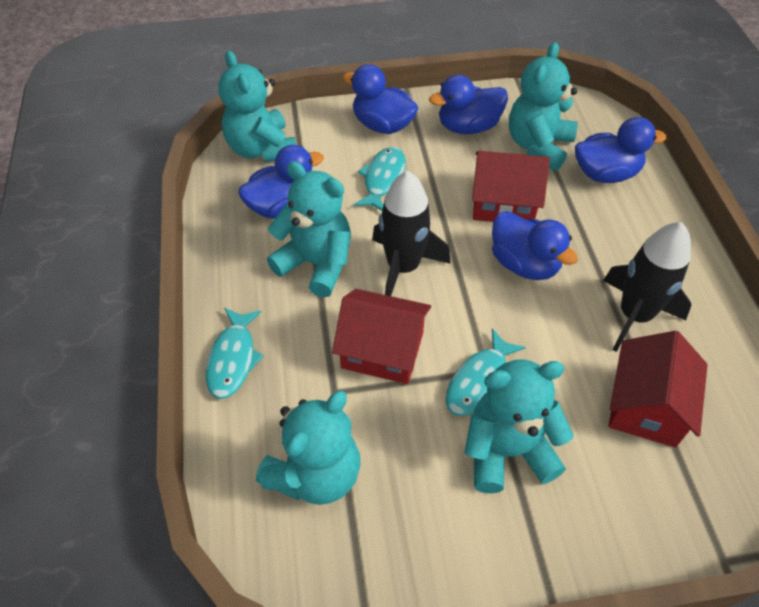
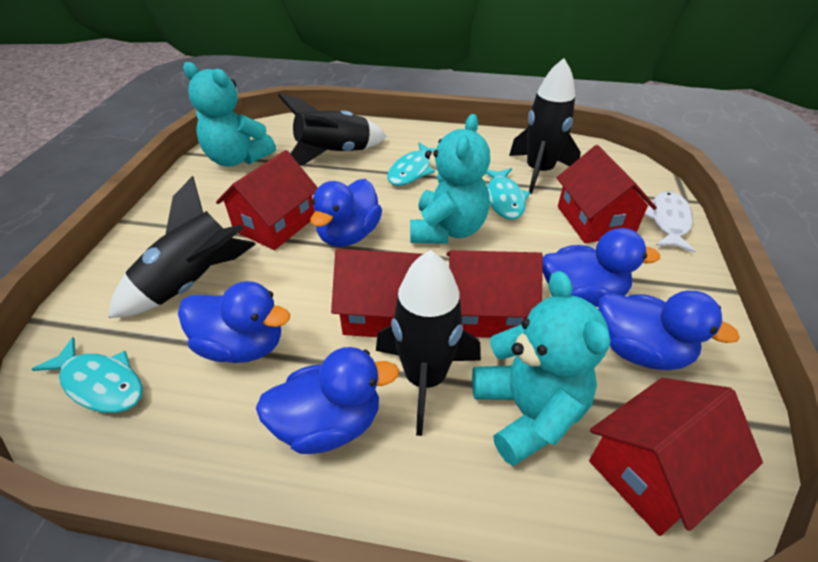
black rocket: 2 -> 4
red house: 3 -> 5
turquoise teddy bear: 5 -> 3
white fish: 0 -> 1

